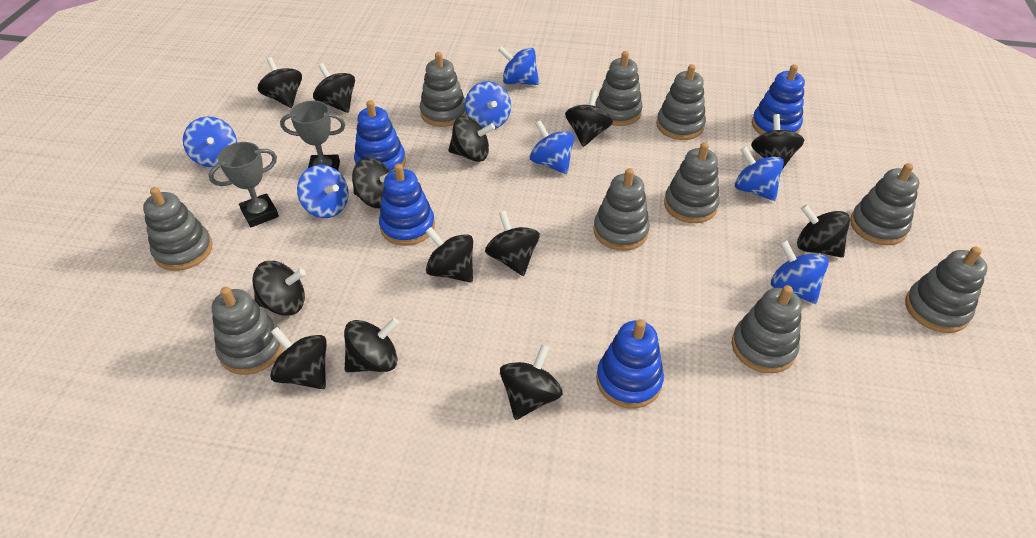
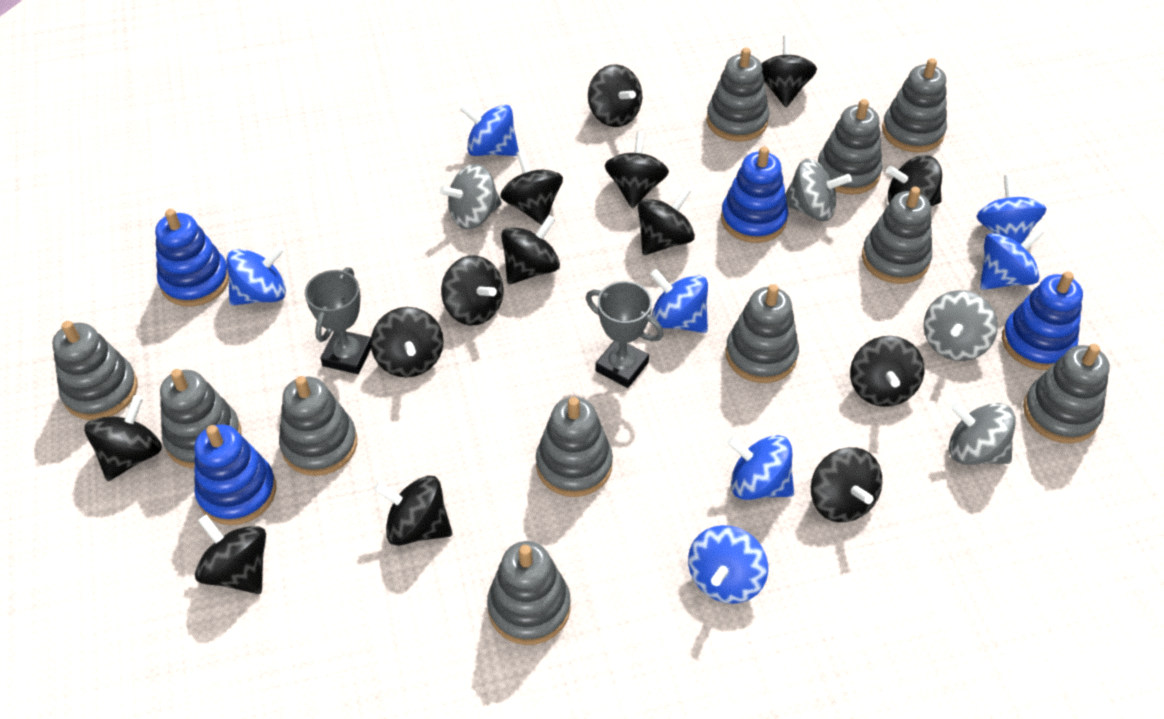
black spinning top: 13 -> 14
grey spinning top: 0 -> 4
grey stacking toy: 10 -> 11

